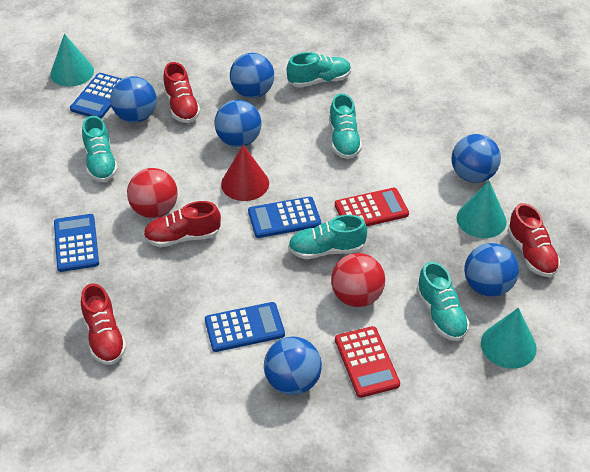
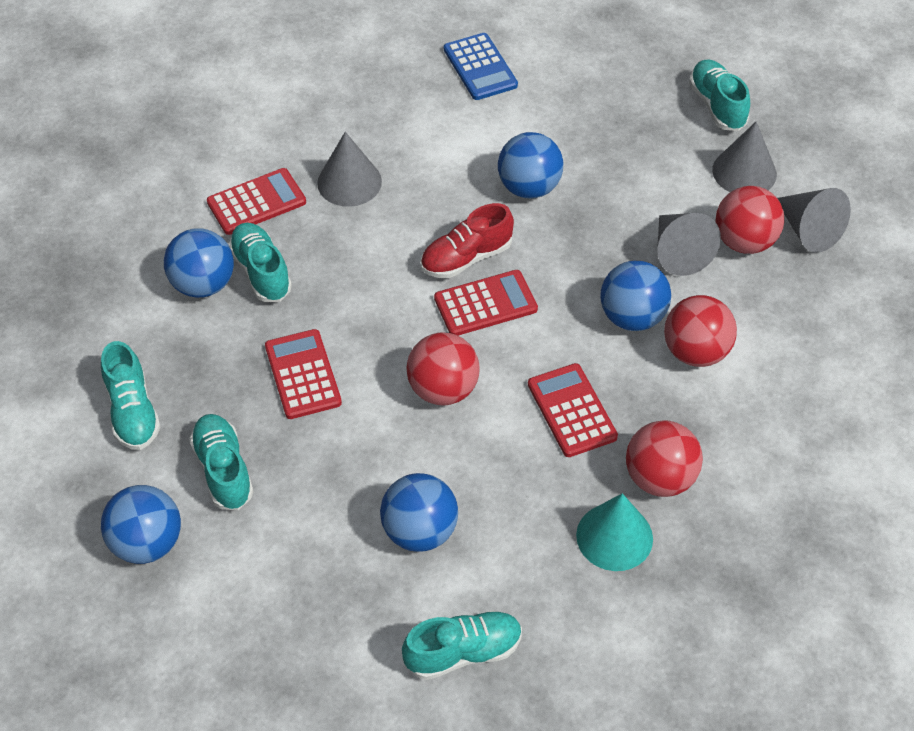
blue ball: 6 -> 5
blue calculator: 4 -> 1
grey cone: 0 -> 4
red ball: 2 -> 4
red calculator: 2 -> 4
red cone: 1 -> 0
red shoe: 4 -> 1
turquoise cone: 3 -> 1

